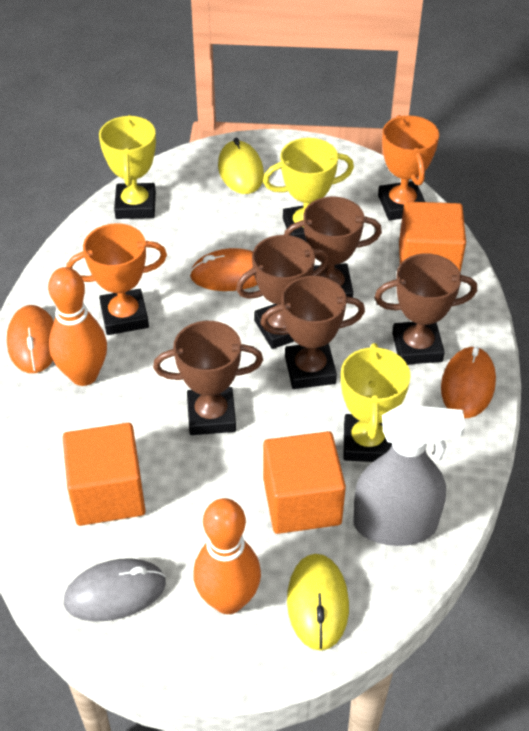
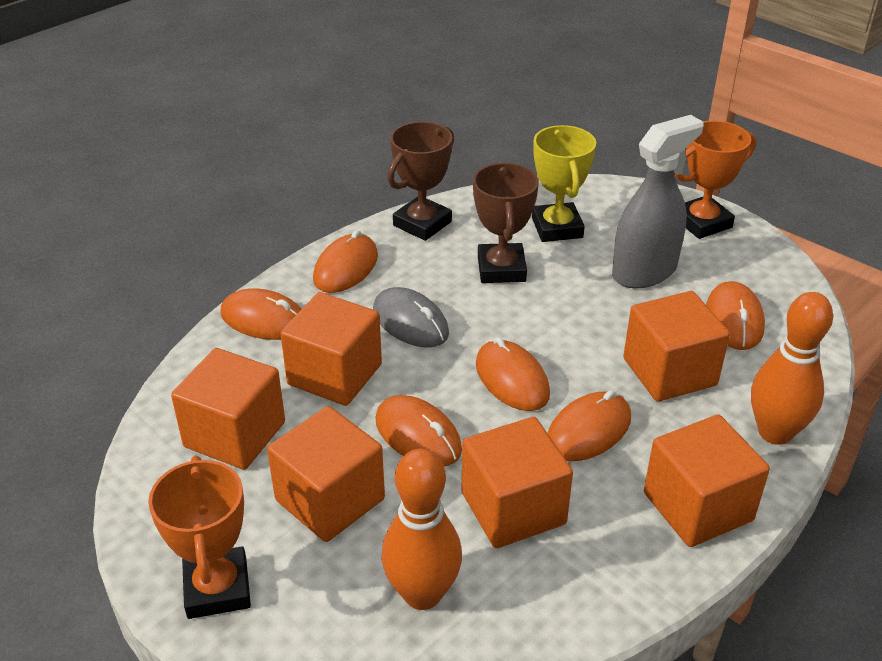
brown trophy: 5 -> 2
orange cube: 3 -> 6
orange mouse: 3 -> 6
yellow mouse: 2 -> 0
yellow trophy: 3 -> 1

